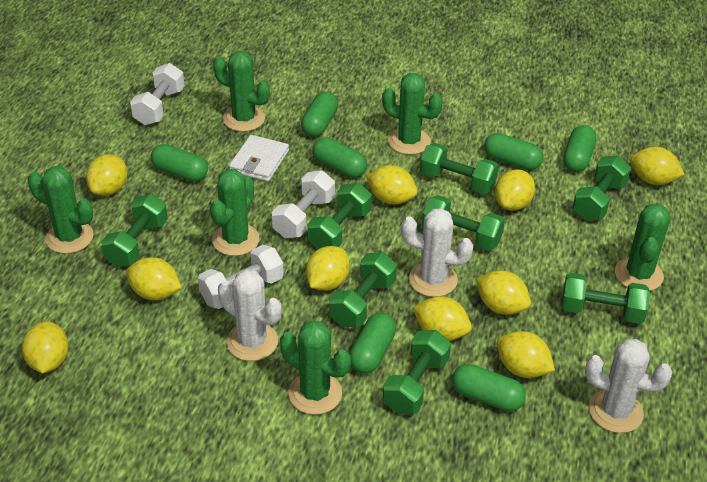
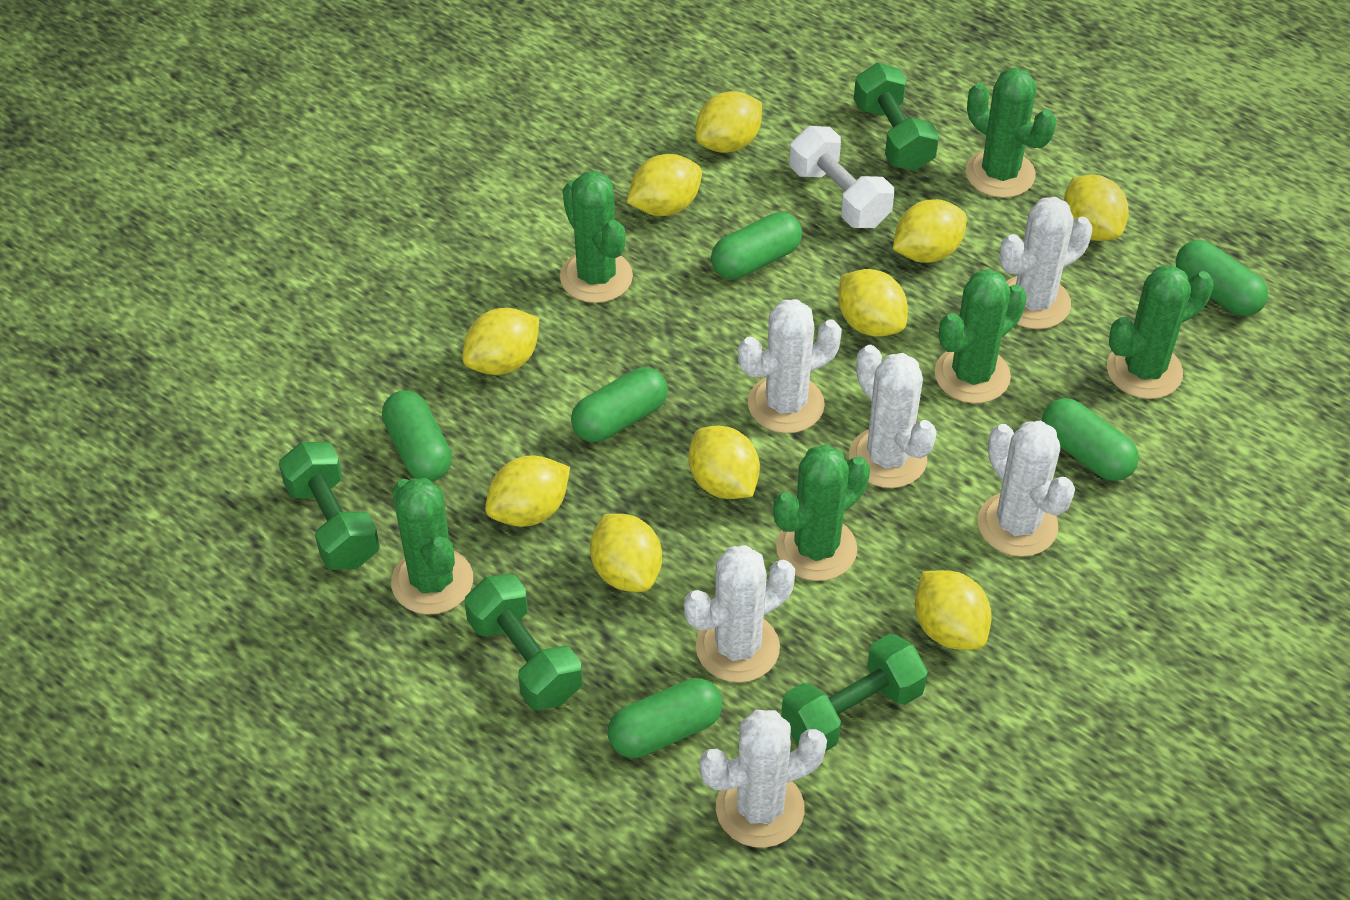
green capsule: 7 -> 6
green dumbbell: 8 -> 4
white cactus: 3 -> 6
white dumbbell: 3 -> 1
white wallet: 1 -> 0

